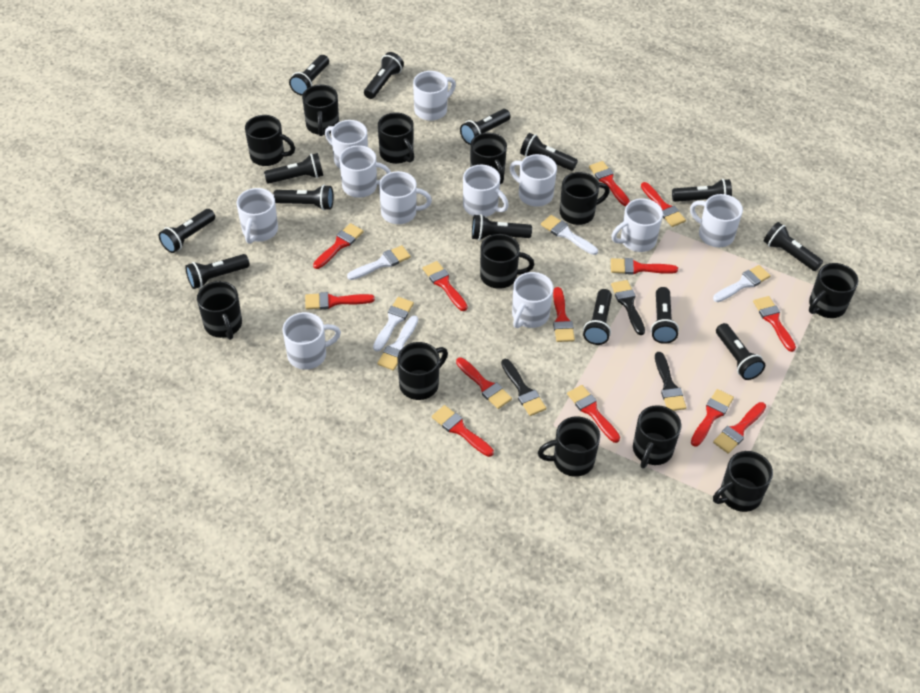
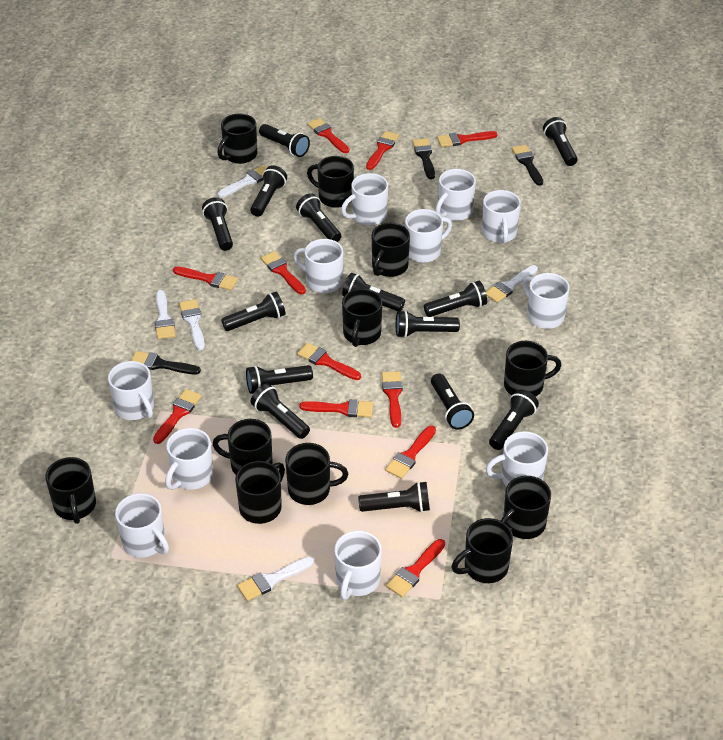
black mug: 12 -> 11
red brush: 13 -> 11

